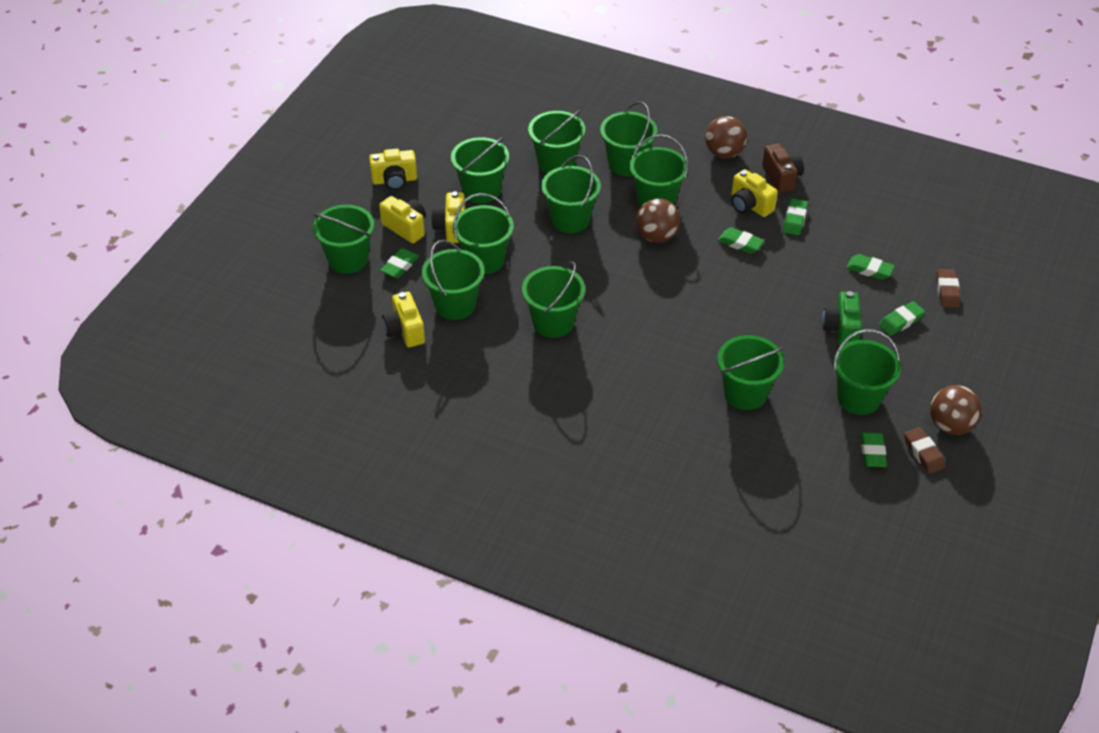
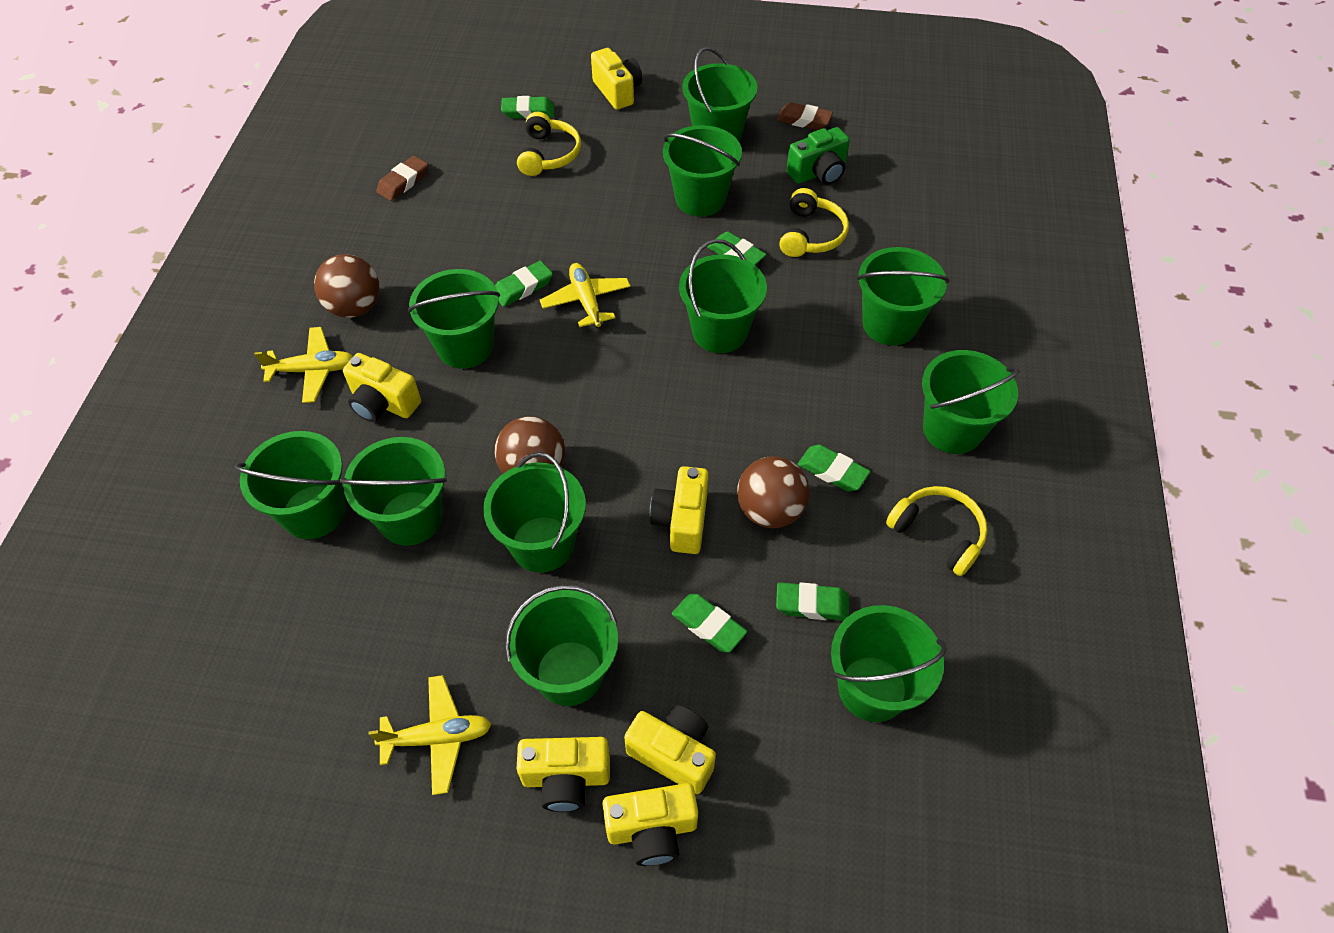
brown camera: 1 -> 0
yellow camera: 5 -> 6
yellow headphones: 0 -> 3
yellow plane: 0 -> 3

